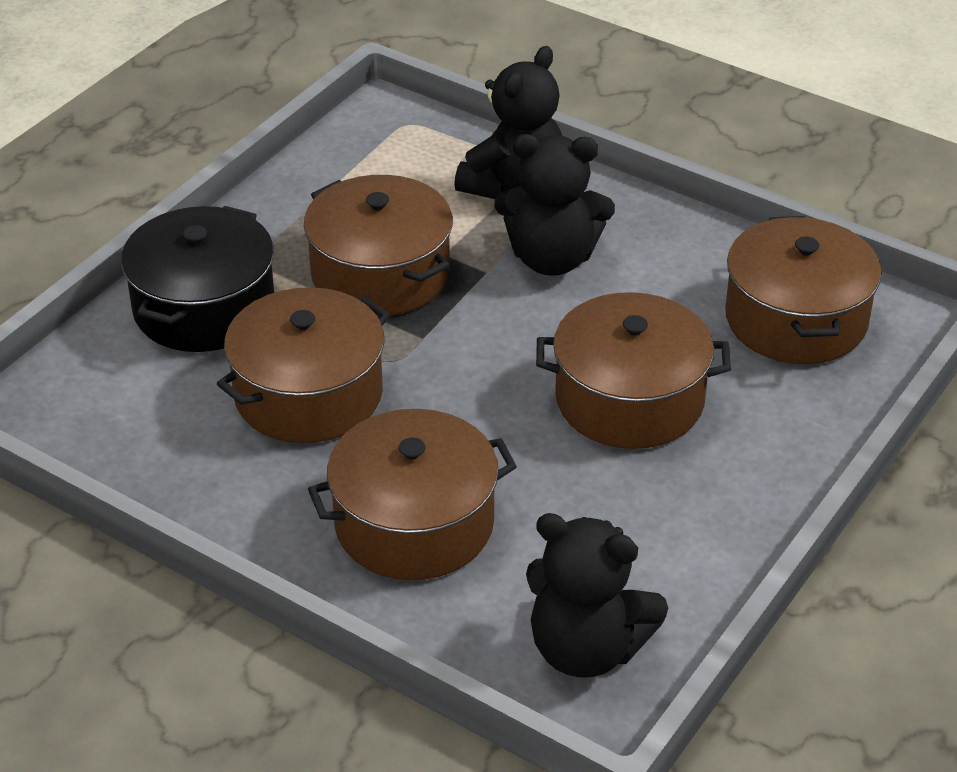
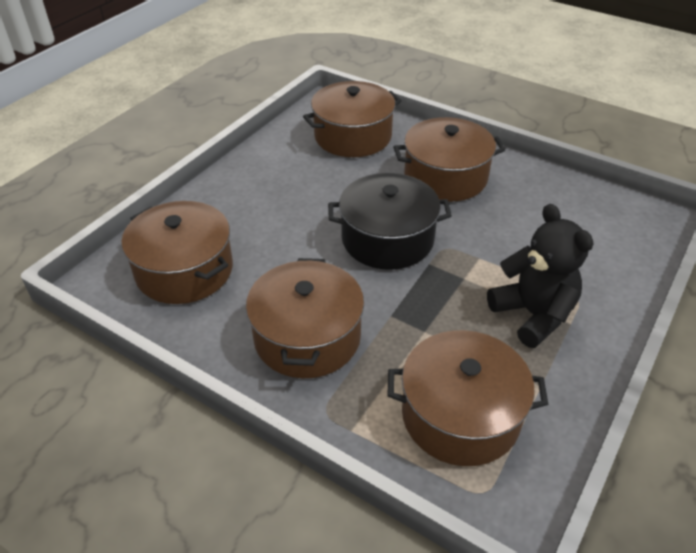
black teddy bear: 3 -> 1

